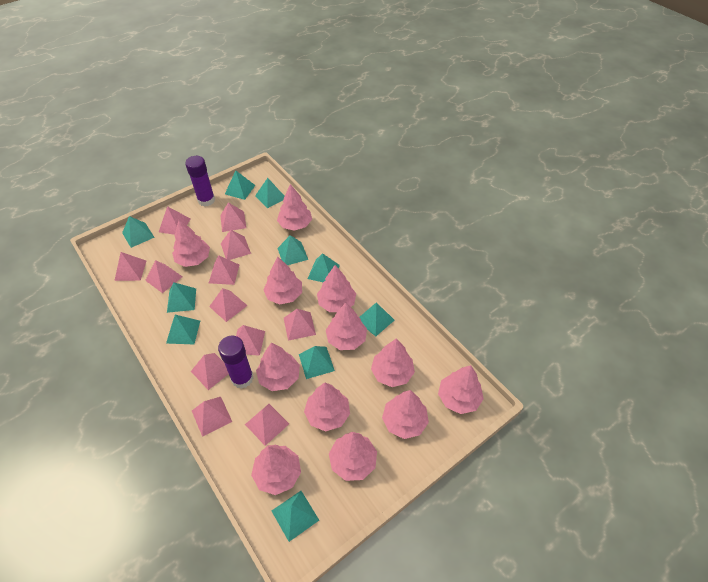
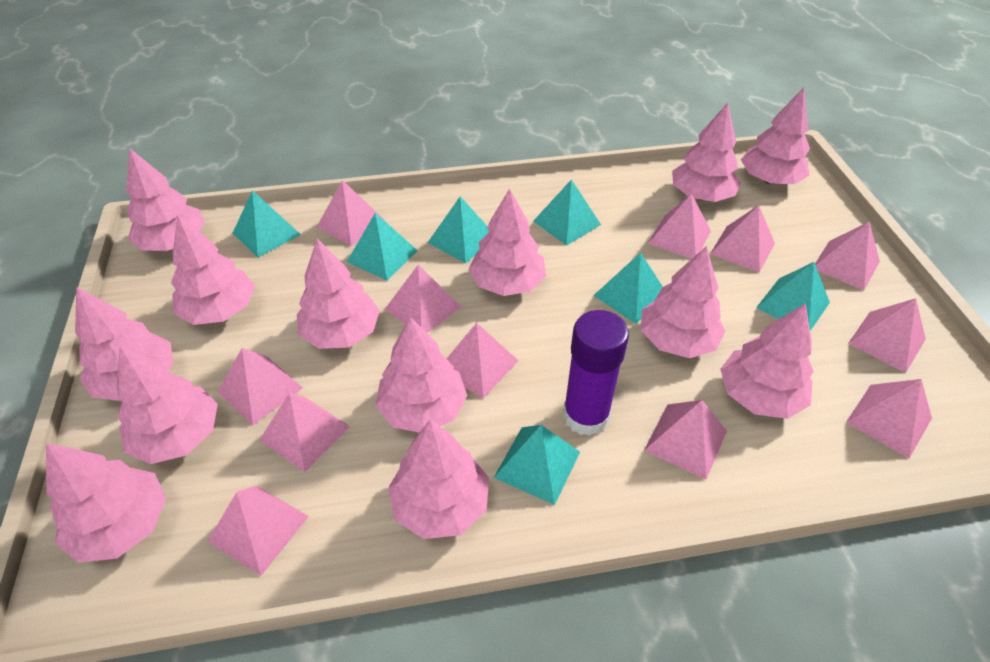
pink tree: 12 -> 13
purple glue stick: 2 -> 1
turquoise pyramid: 10 -> 7

